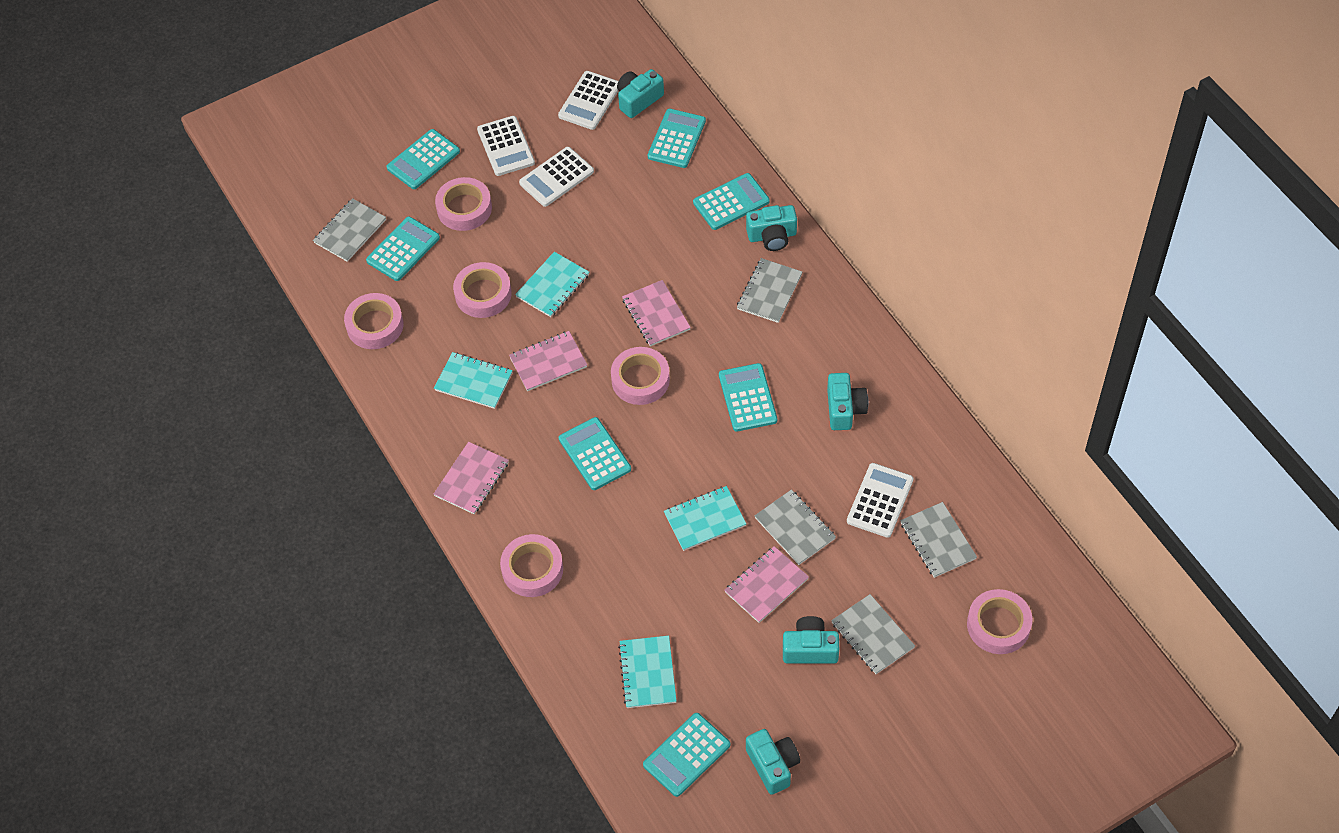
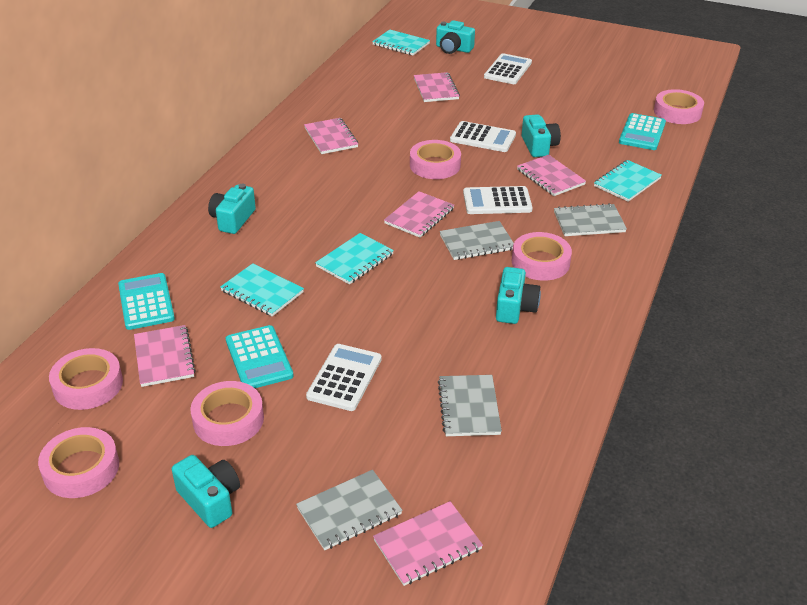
grey notebook: 5 -> 4
pink notebook: 4 -> 6
turquoise calculator: 7 -> 3

